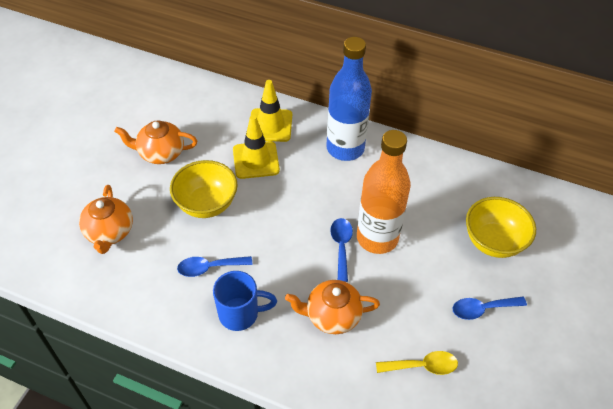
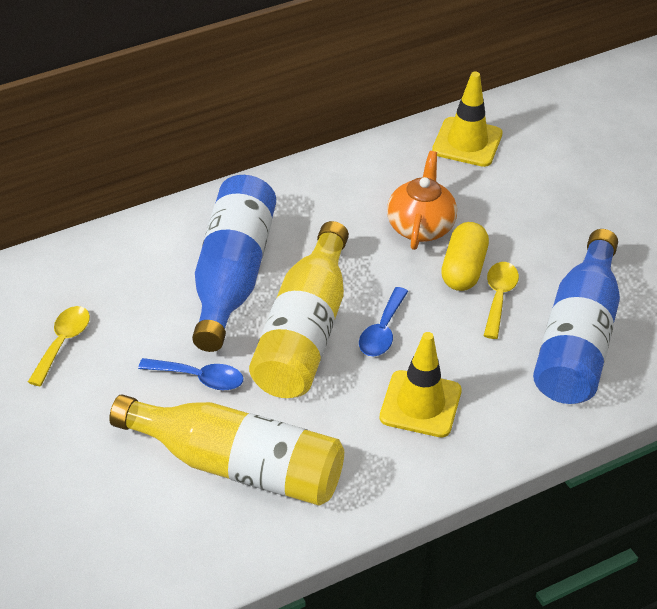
blue bottle: 1 -> 2
blue mug: 1 -> 0
blue spoon: 3 -> 2
orange bottle: 1 -> 0
orange teapot: 3 -> 1
yellow bottle: 0 -> 2
yellow bowl: 2 -> 0
yellow capsule: 0 -> 1
yellow spoon: 1 -> 2

